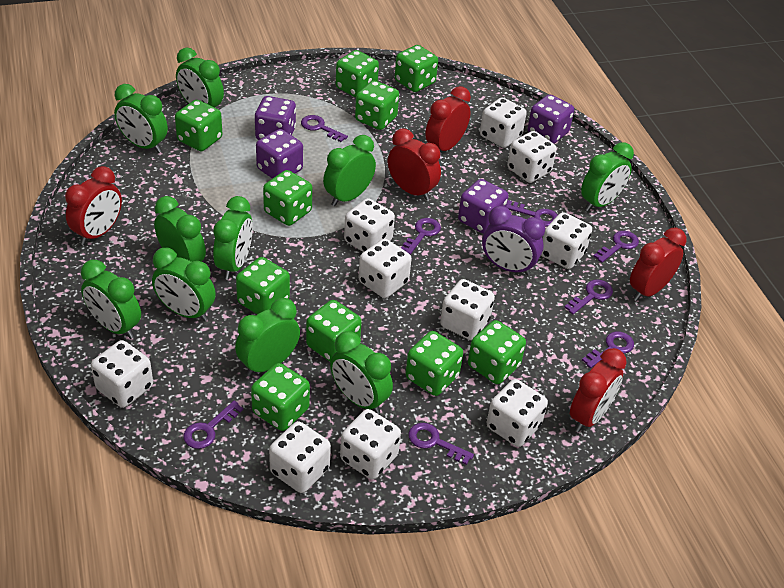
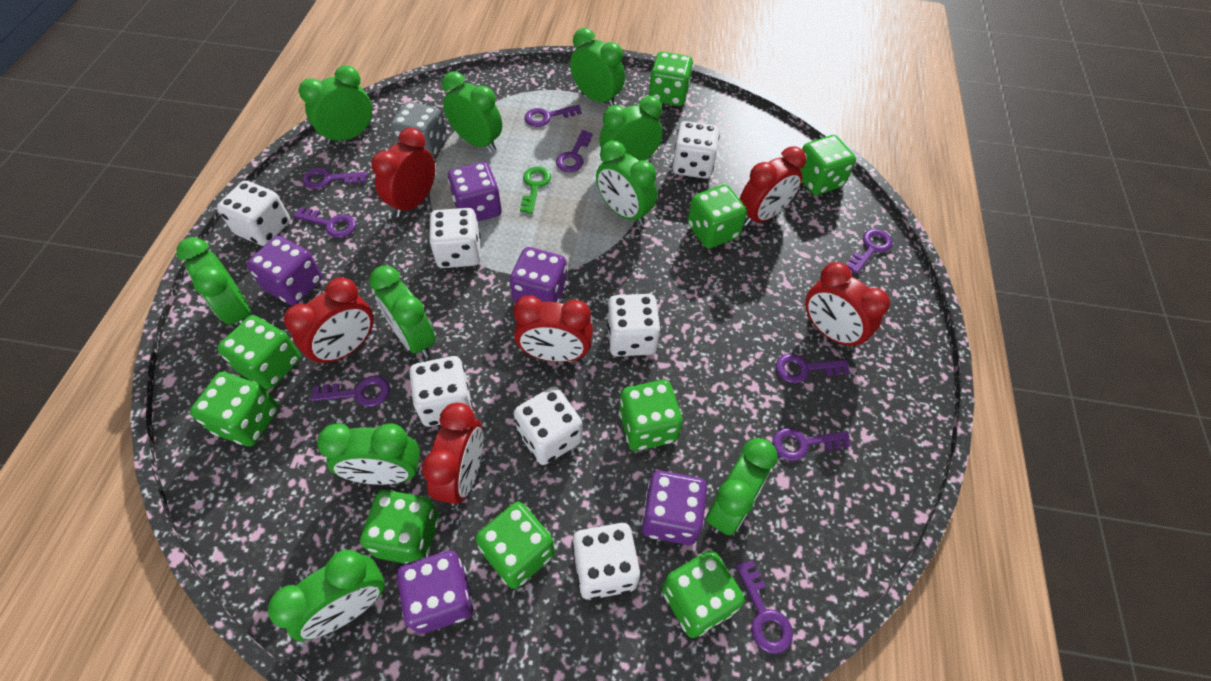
green dice: 10 -> 9
green key: 0 -> 1
grey dice: 0 -> 1
purple clock: 1 -> 0
purple dice: 4 -> 5
purple key: 8 -> 9
red clock: 5 -> 6
white dice: 10 -> 7

